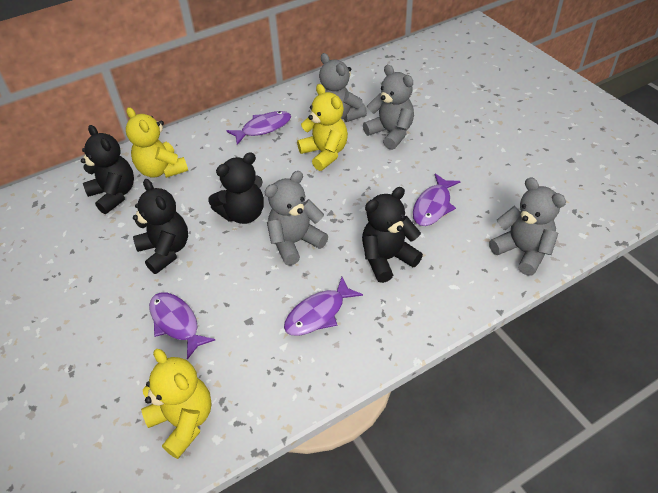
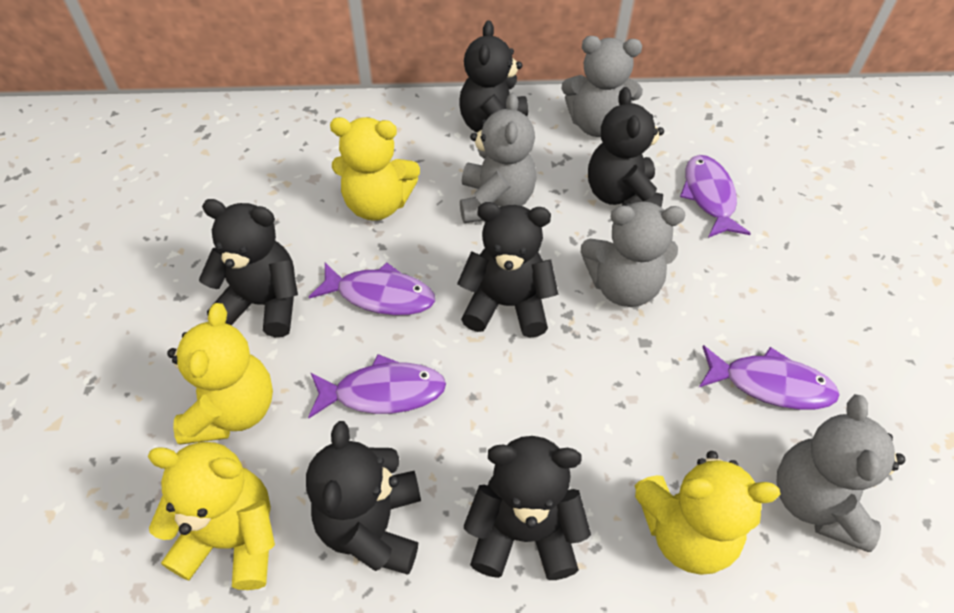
black teddy bear: 4 -> 6
yellow teddy bear: 3 -> 4

